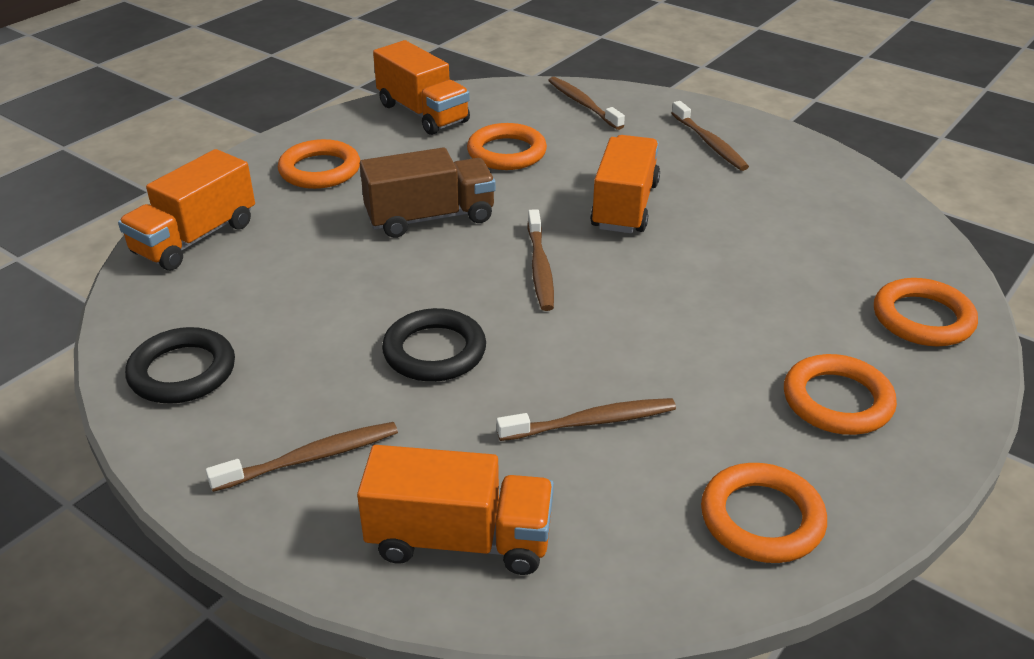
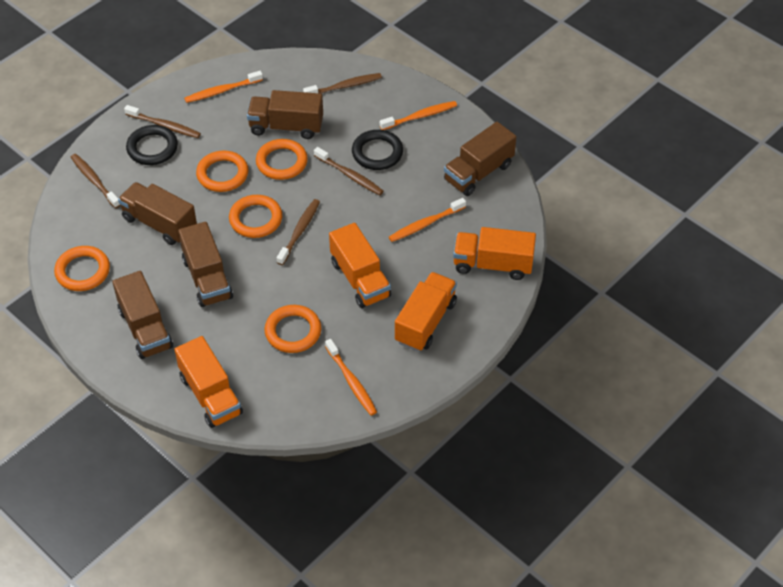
brown truck: 1 -> 5
orange toothbrush: 0 -> 4

